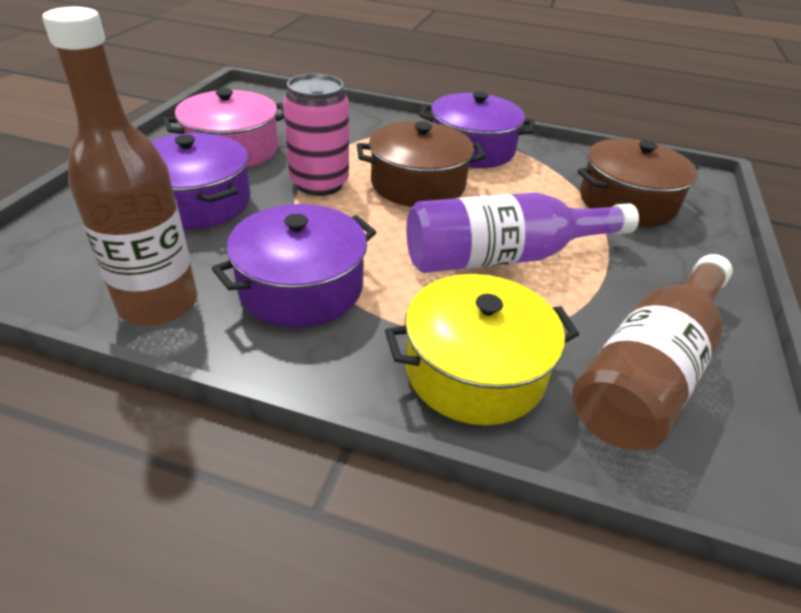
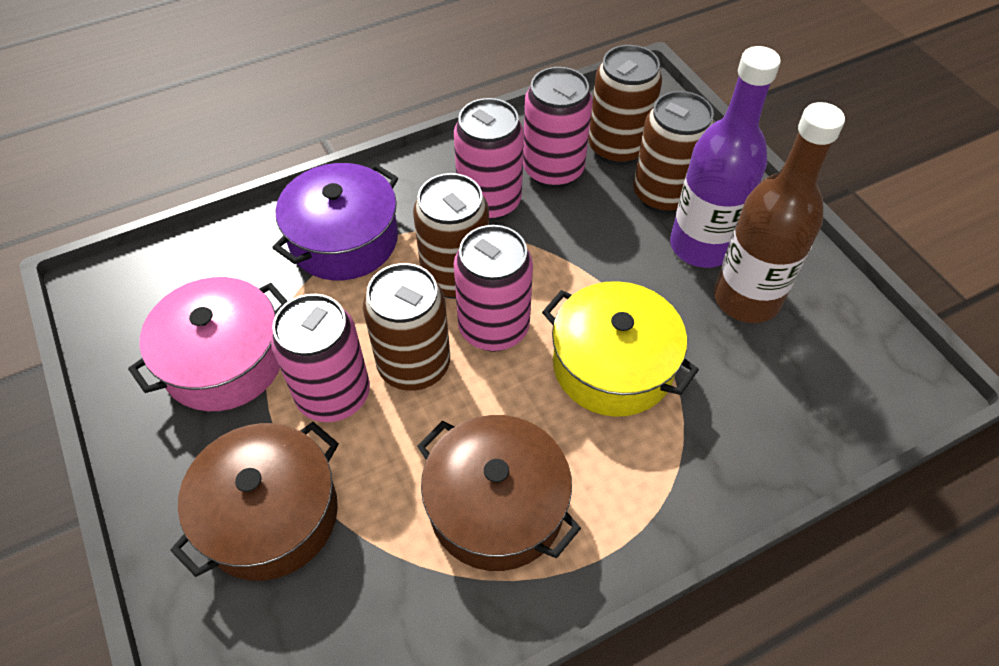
brown bottle: 2 -> 1
brown can: 0 -> 4
pink can: 1 -> 4
purple pot: 3 -> 1

